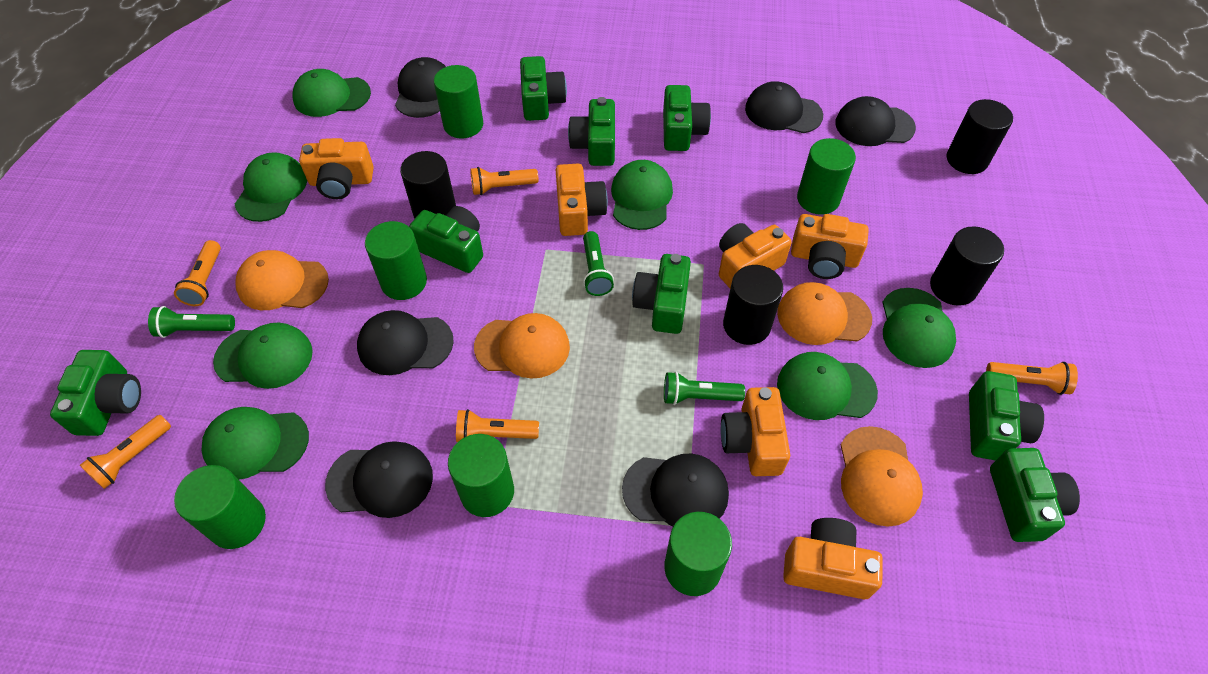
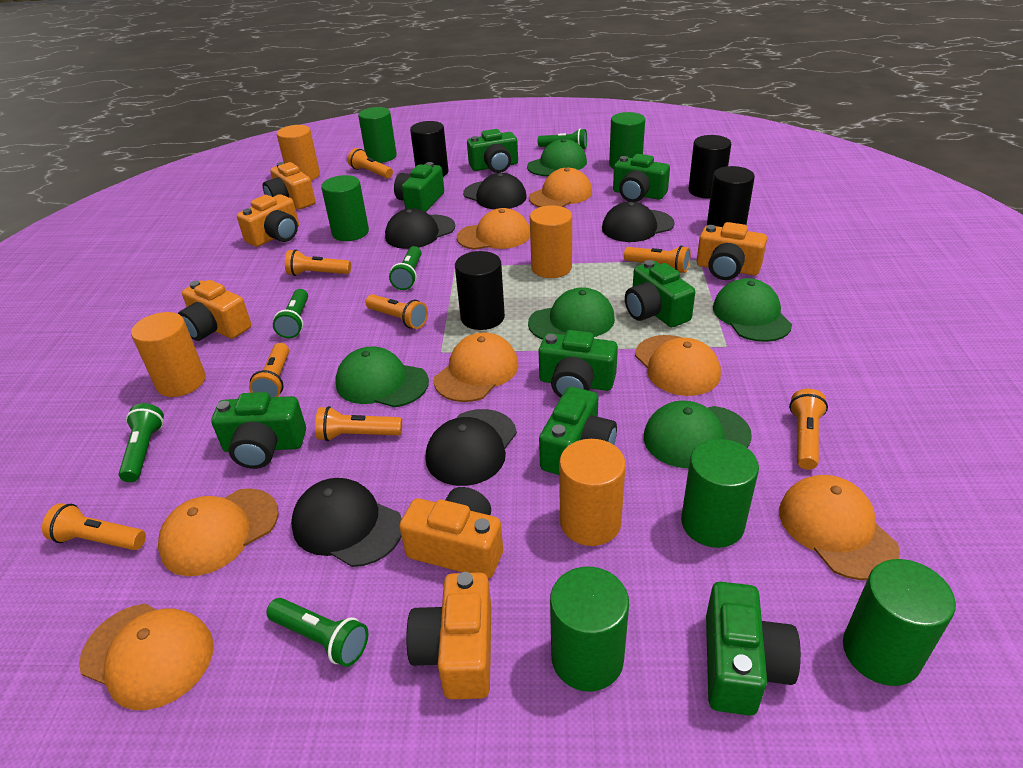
black cap: 6 -> 5
green cap: 7 -> 5
green flashlight: 3 -> 5
orange cap: 4 -> 7
orange cylinder: 0 -> 4
orange flashlight: 5 -> 8

